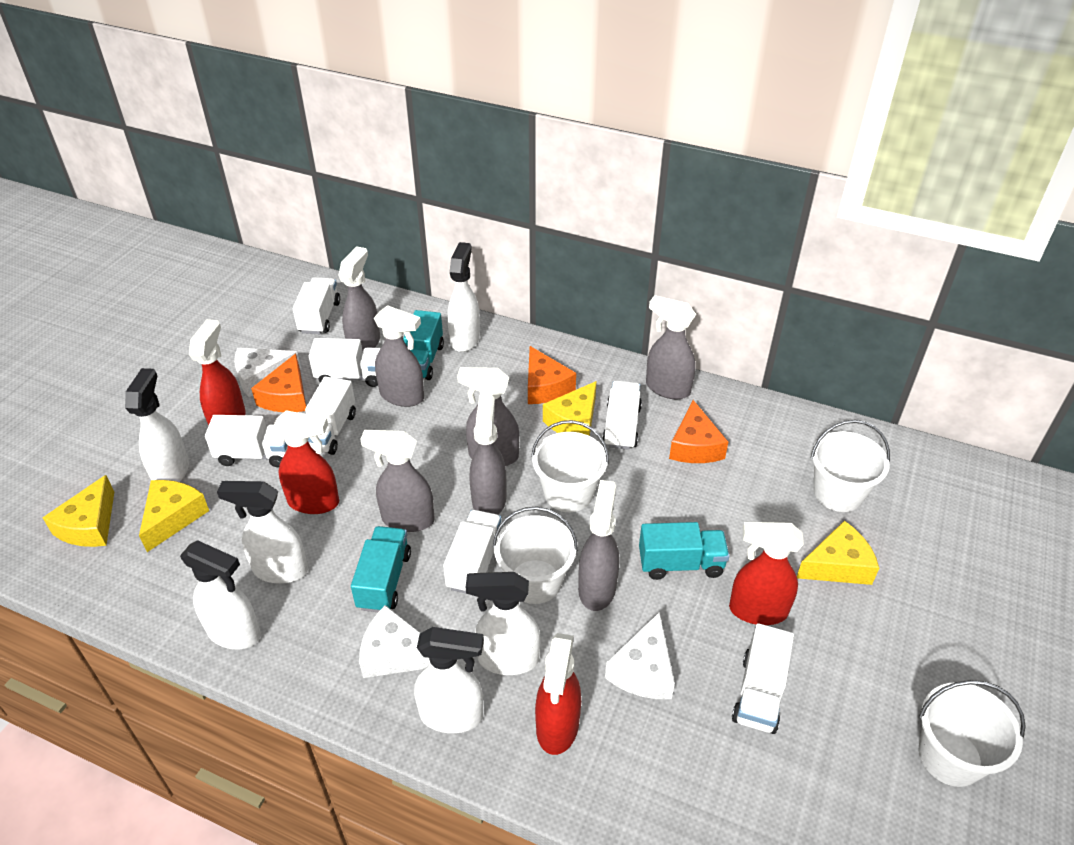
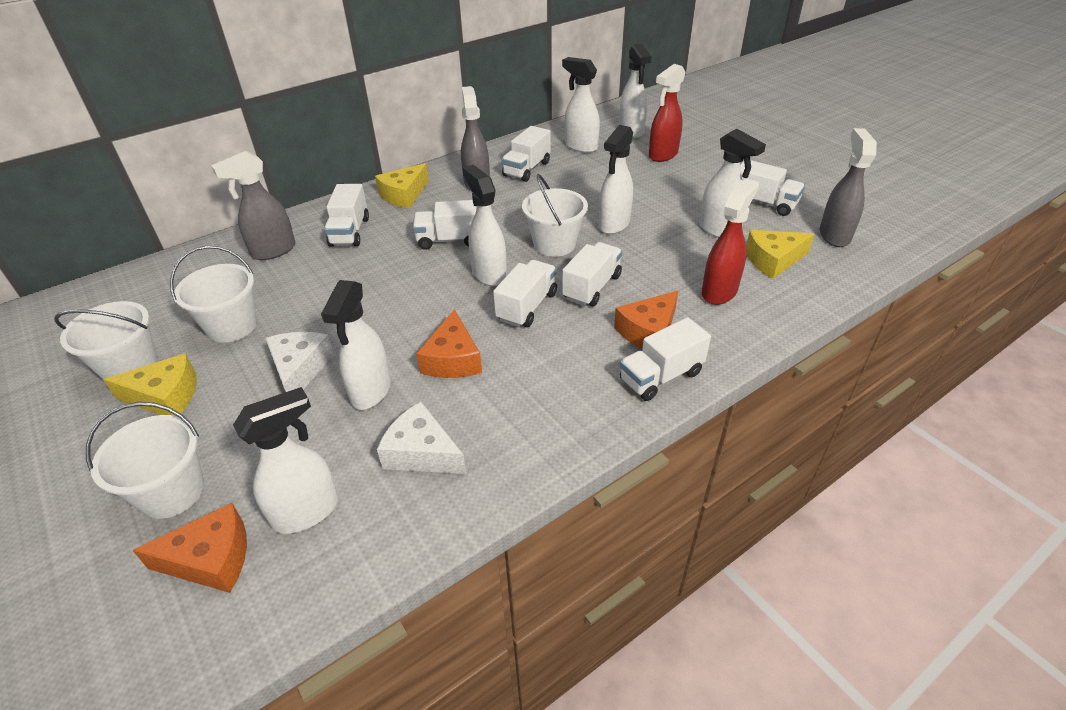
grey spray bottle: 7 -> 3
red spray bottle: 4 -> 2
turquoise truck: 3 -> 0
white cheese: 3 -> 2
white spray bottle: 6 -> 7
yellow cheese: 4 -> 3

